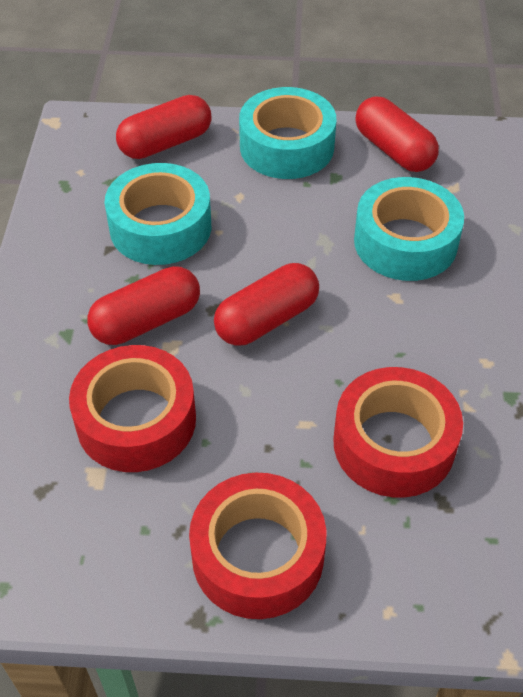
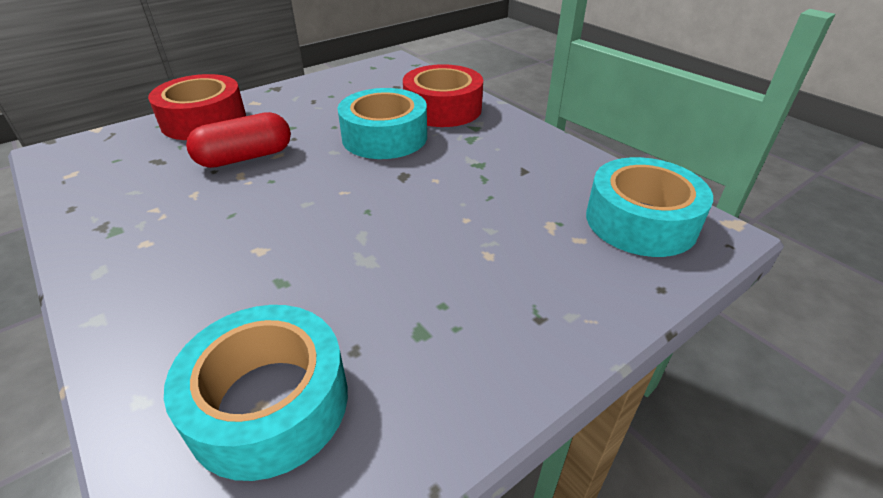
red capsule: 4 -> 1
red tape: 3 -> 2

